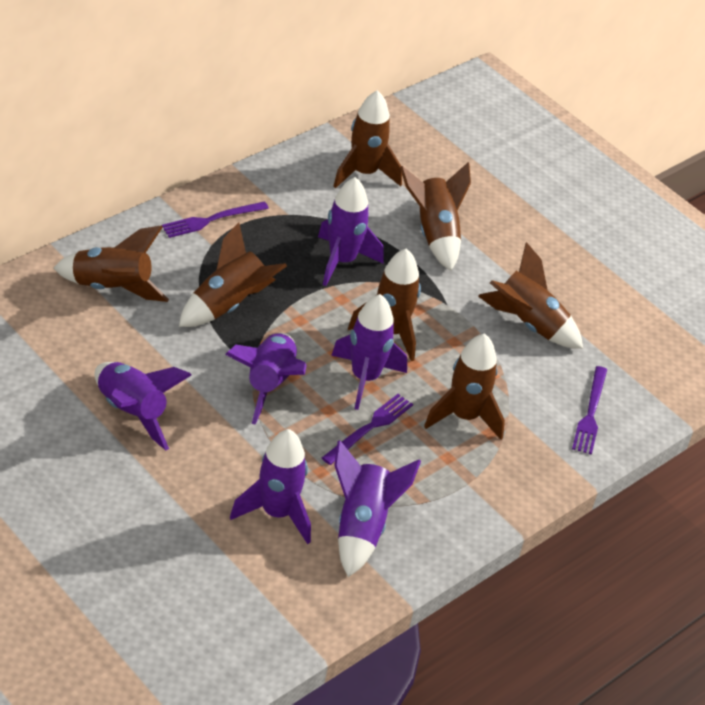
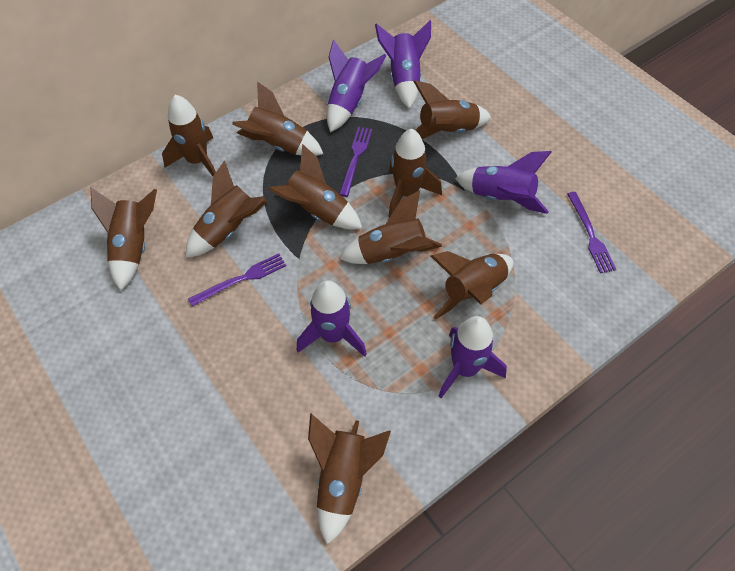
brown rocket: 7 -> 10
purple rocket: 6 -> 5

